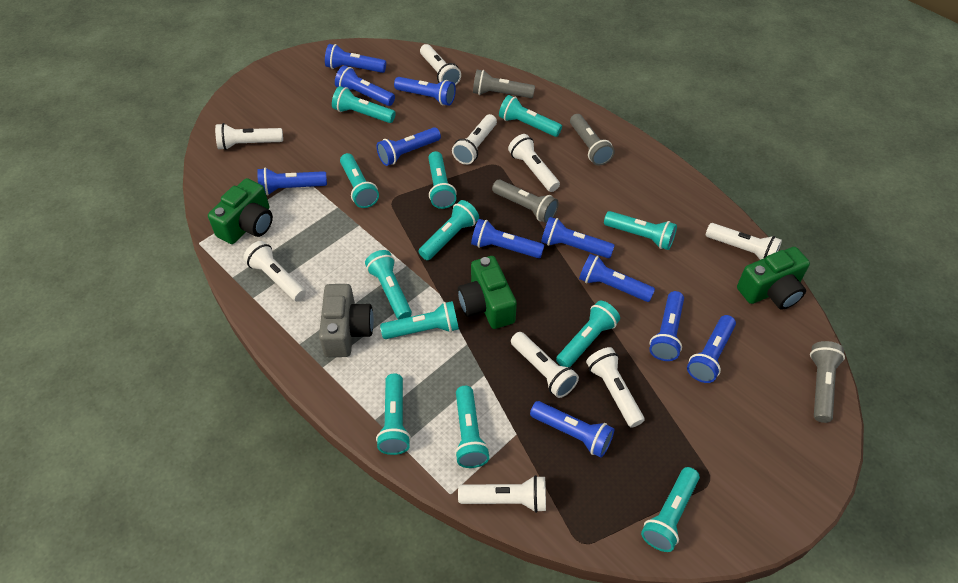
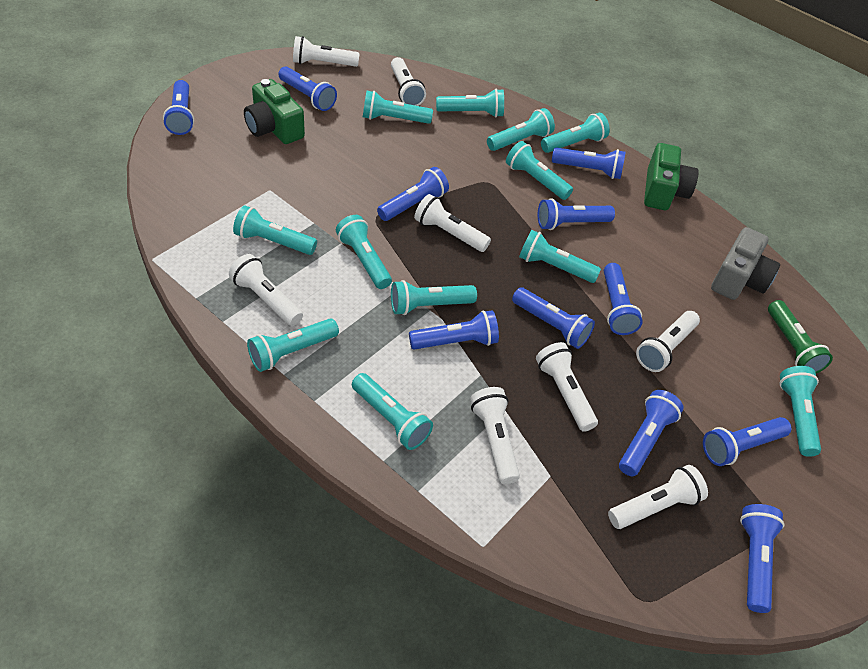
green camera: 3 -> 2
green flashlight: 0 -> 1
grey flashlight: 4 -> 0
white flashlight: 9 -> 8

